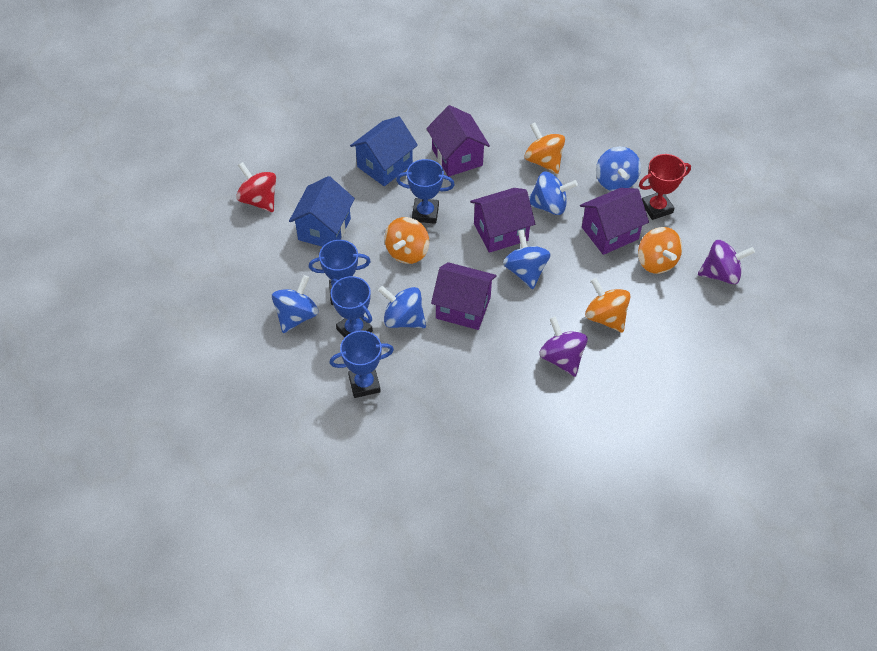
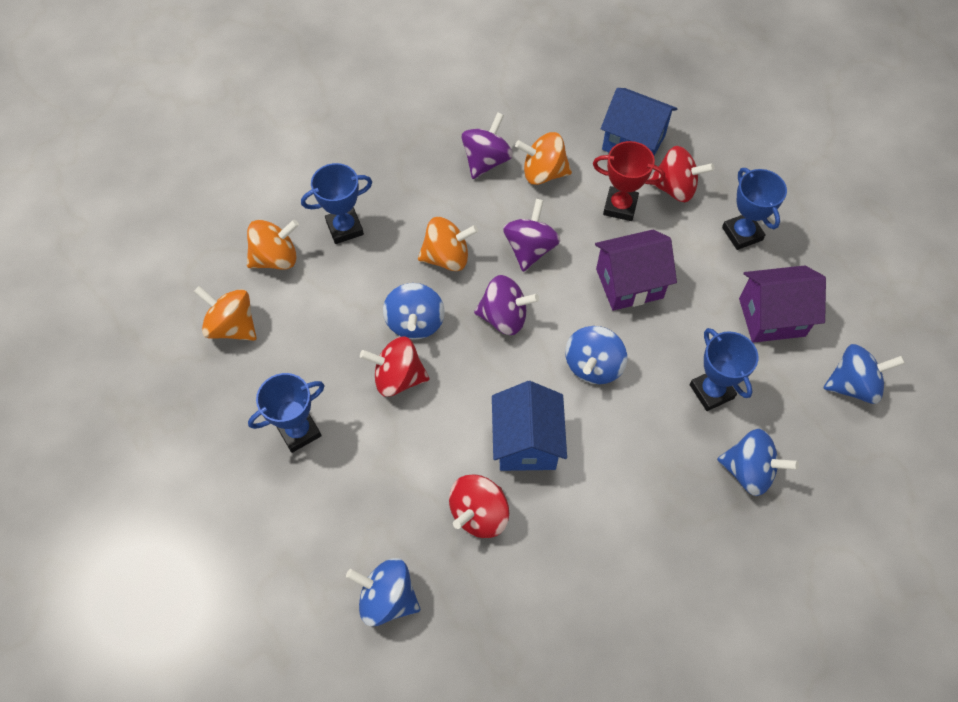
purple house: 4 -> 2
purple spinning top: 2 -> 3
red spinning top: 1 -> 3

